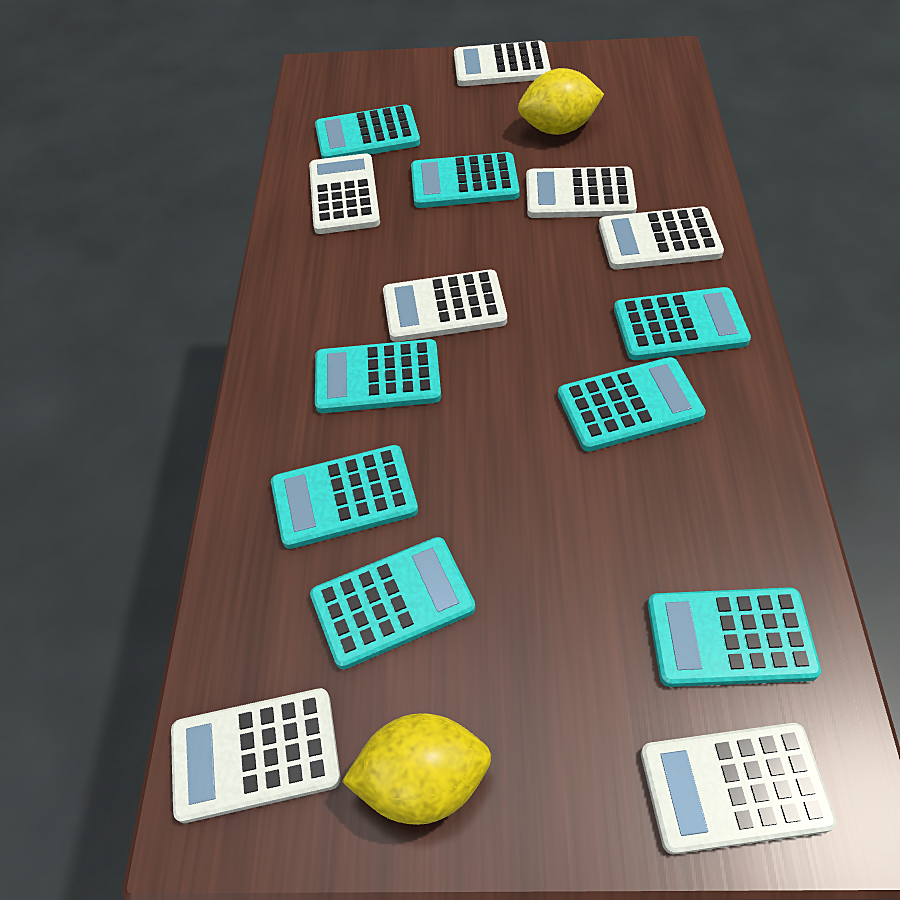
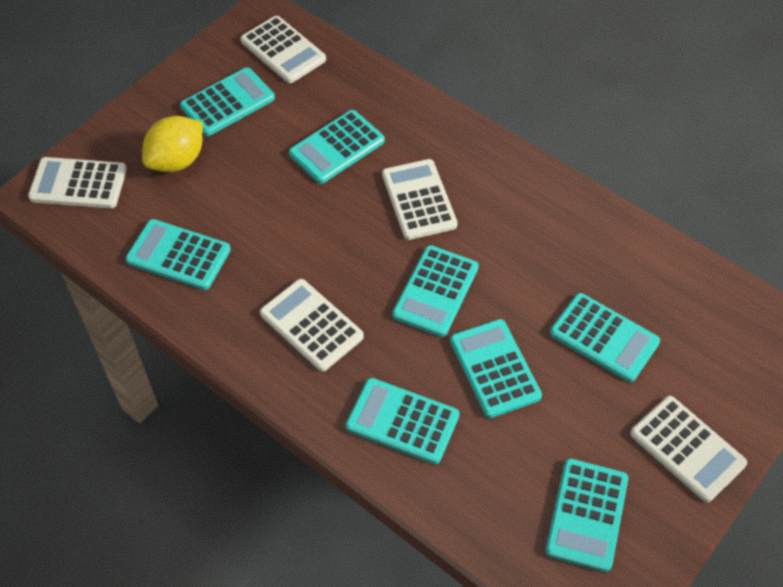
white calculator: 7 -> 5
yellow lemon: 2 -> 1

